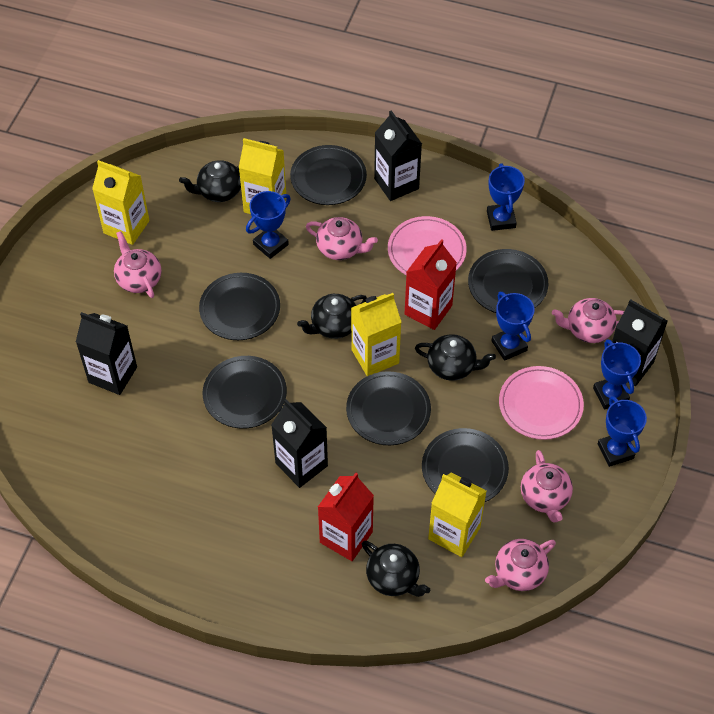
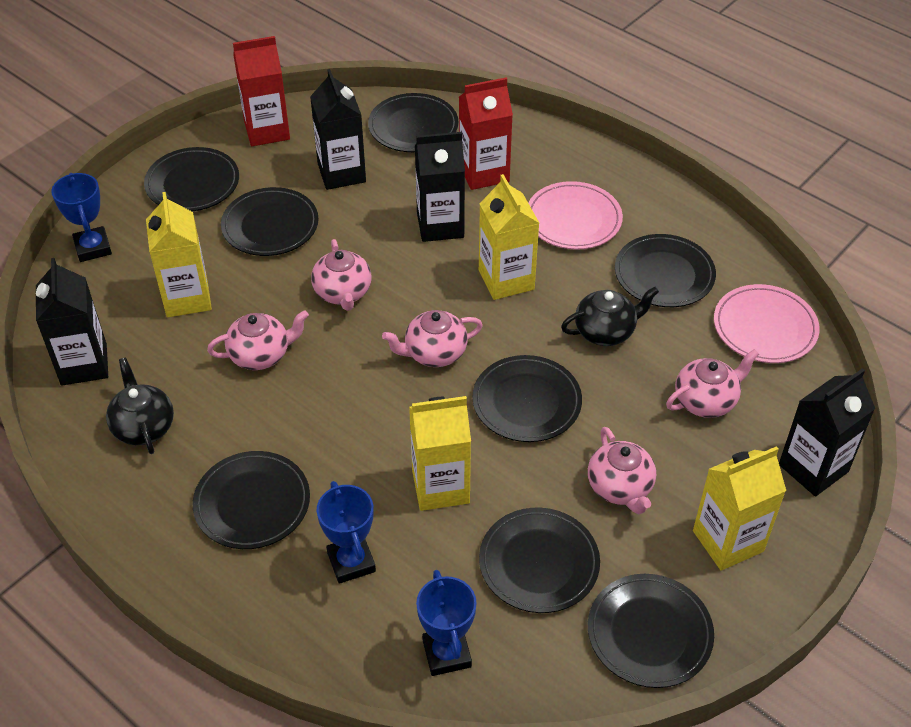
black plate: 6 -> 8
black teapot: 4 -> 2
blue trophy: 5 -> 3

